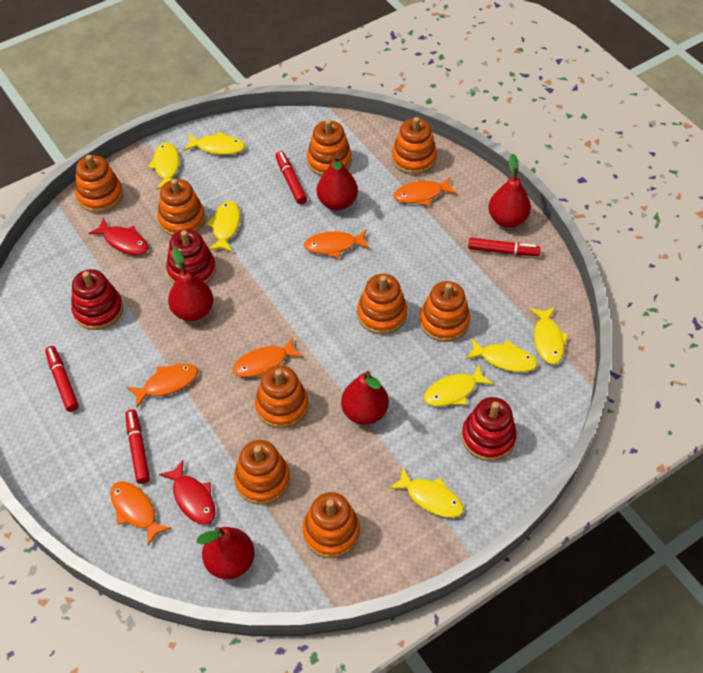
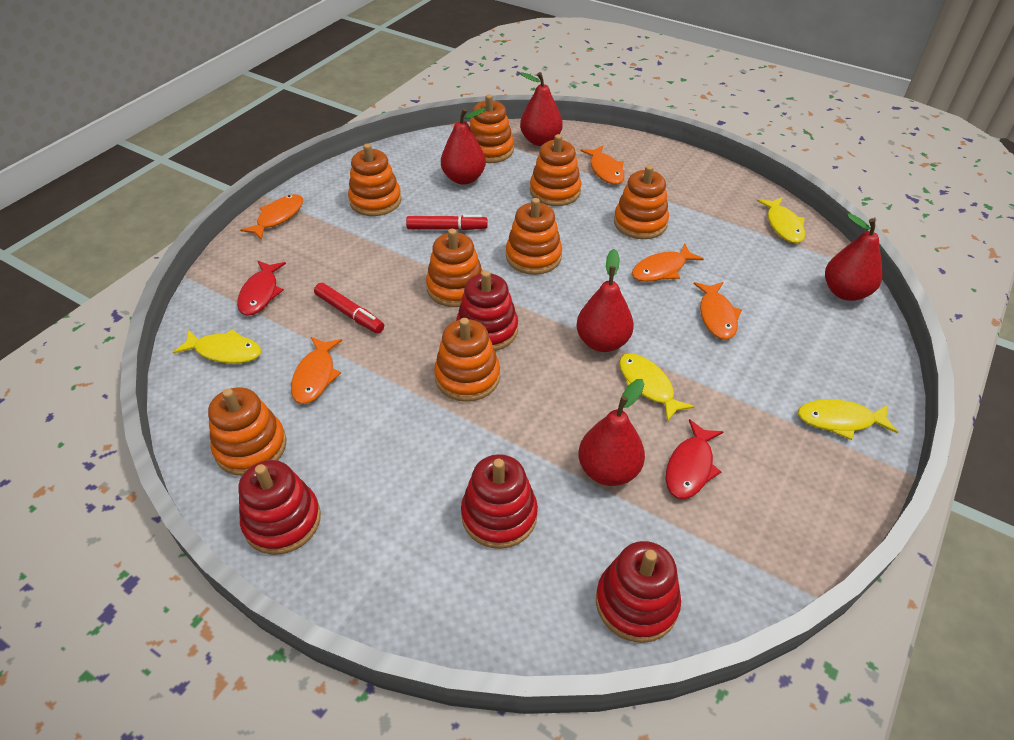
orange stacking toy: 9 -> 8
red marker: 4 -> 2
red stacking toy: 3 -> 4
yellow fish: 7 -> 4

